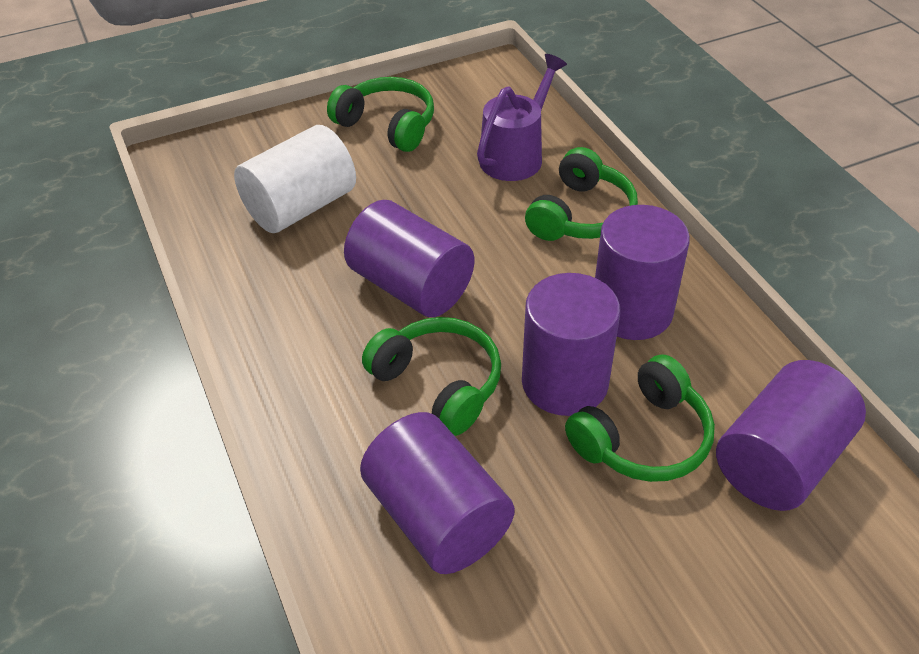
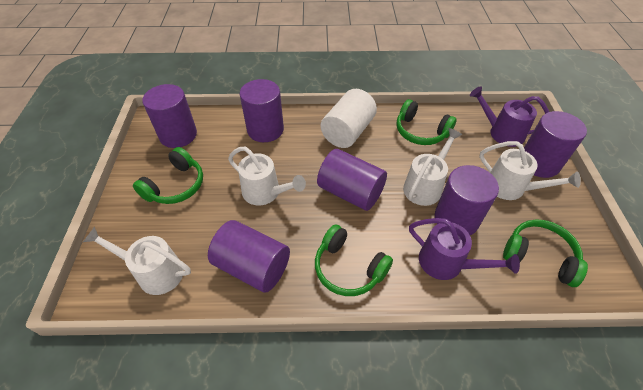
purple cylinder: 5 -> 6
purple watering can: 1 -> 2
white watering can: 0 -> 4

